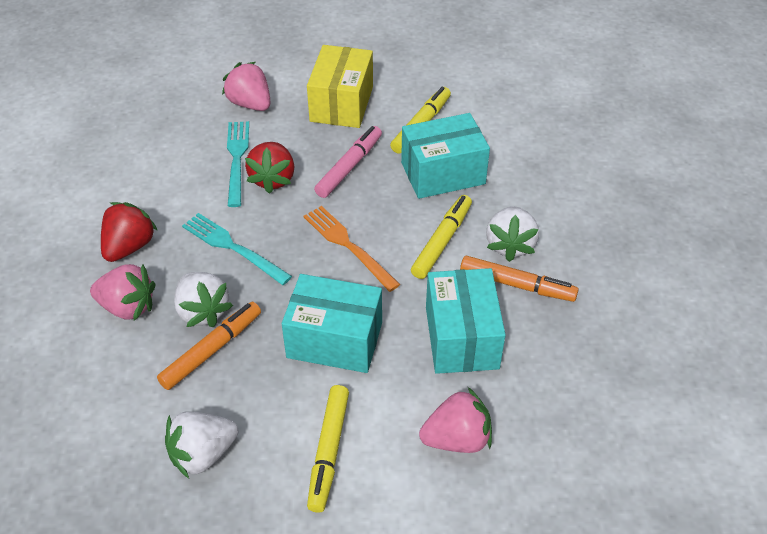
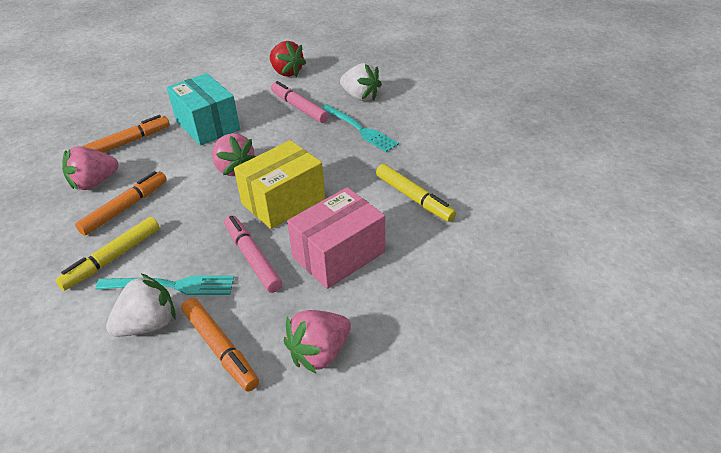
orange fork: 1 -> 0
orange marker: 2 -> 3
pink box: 0 -> 1
pink marker: 1 -> 2
red strawberry: 2 -> 1
turquoise box: 3 -> 1
white strawberry: 3 -> 2
yellow marker: 3 -> 2

